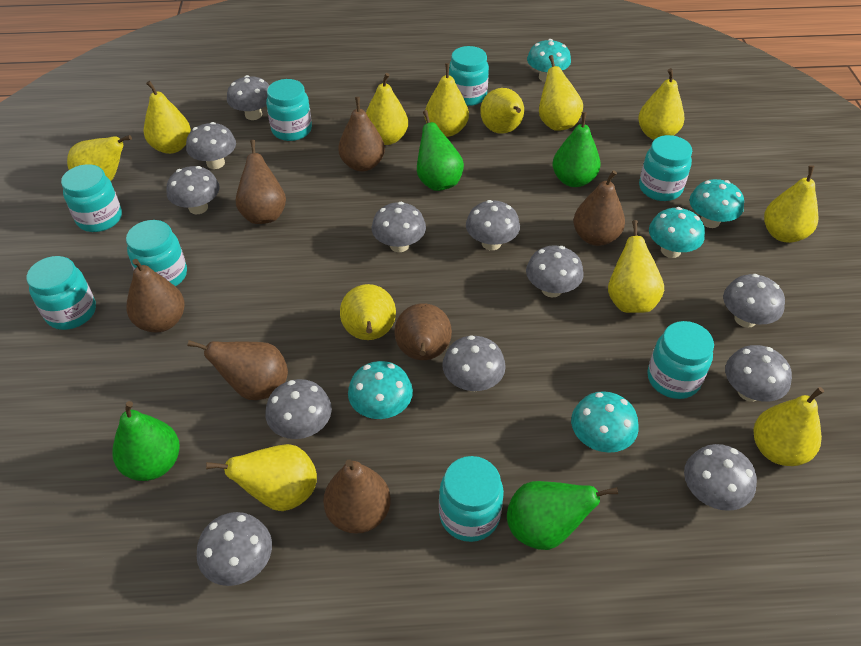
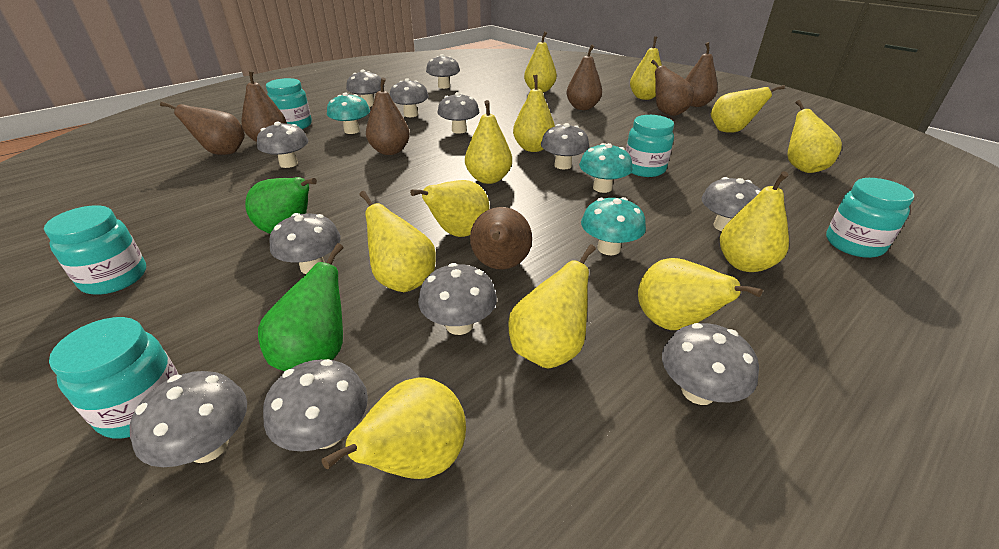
green pear: 4 -> 2
turquoise jar: 8 -> 5
turquoise mushroom: 5 -> 3

